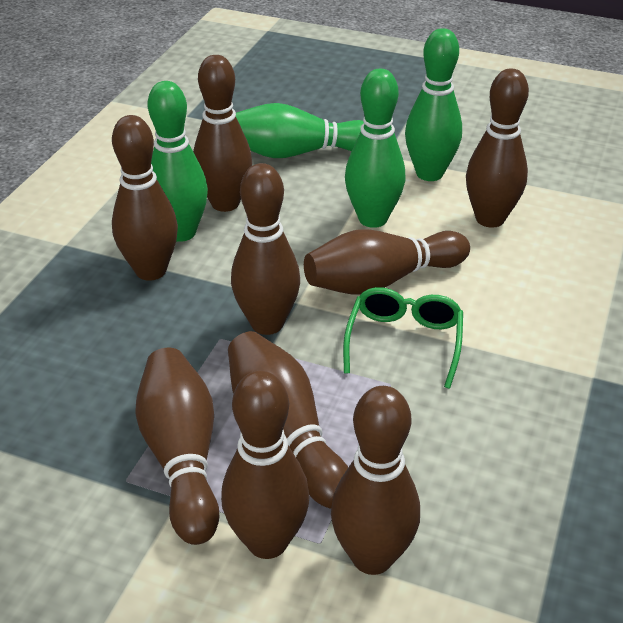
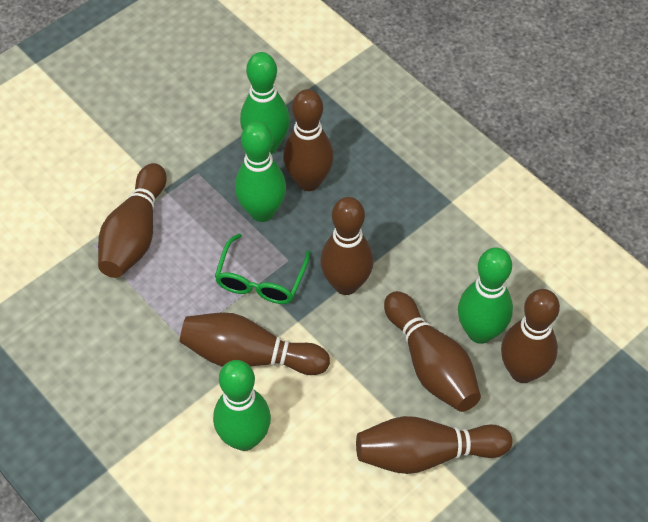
brown bowling pin: 9 -> 7

